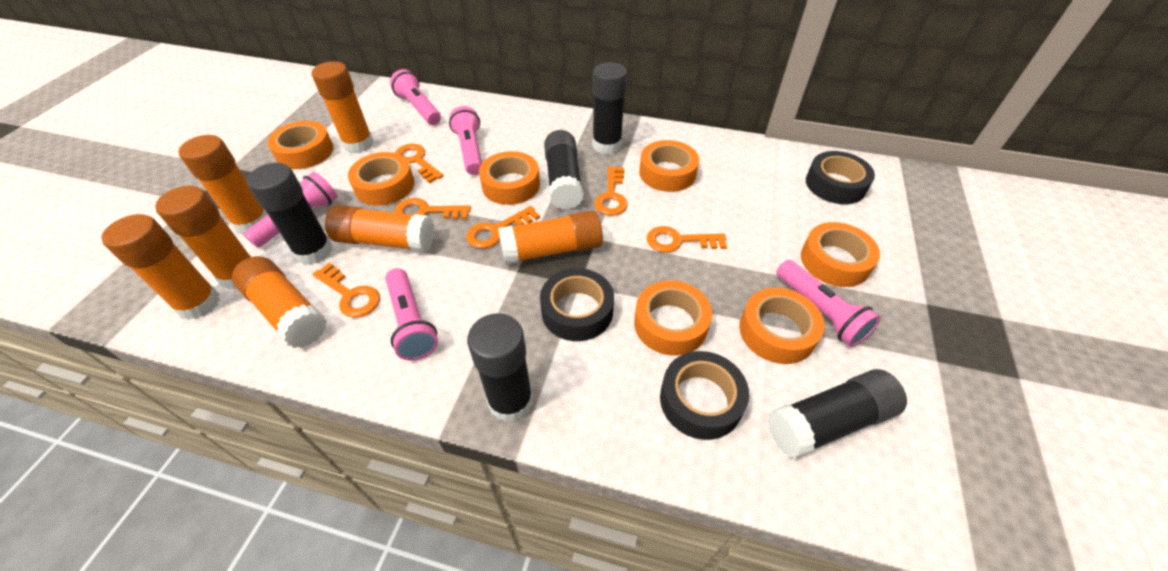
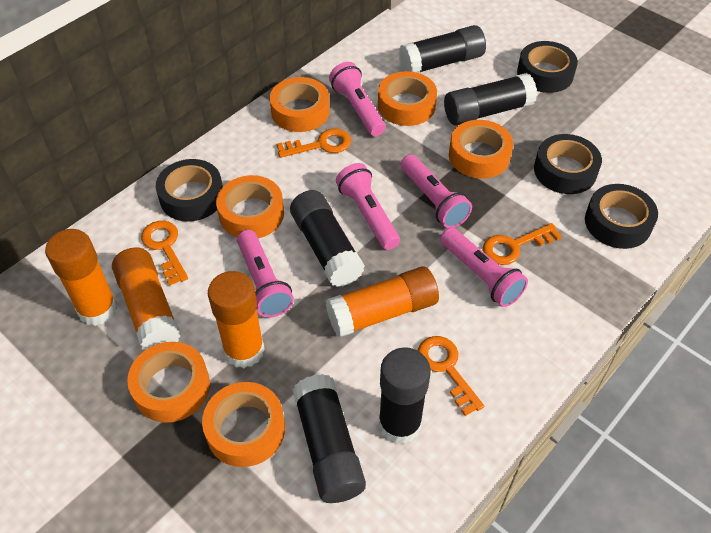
black tape: 3 -> 4
orange glue stick: 7 -> 4
orange key: 6 -> 4
orange tape: 7 -> 6

